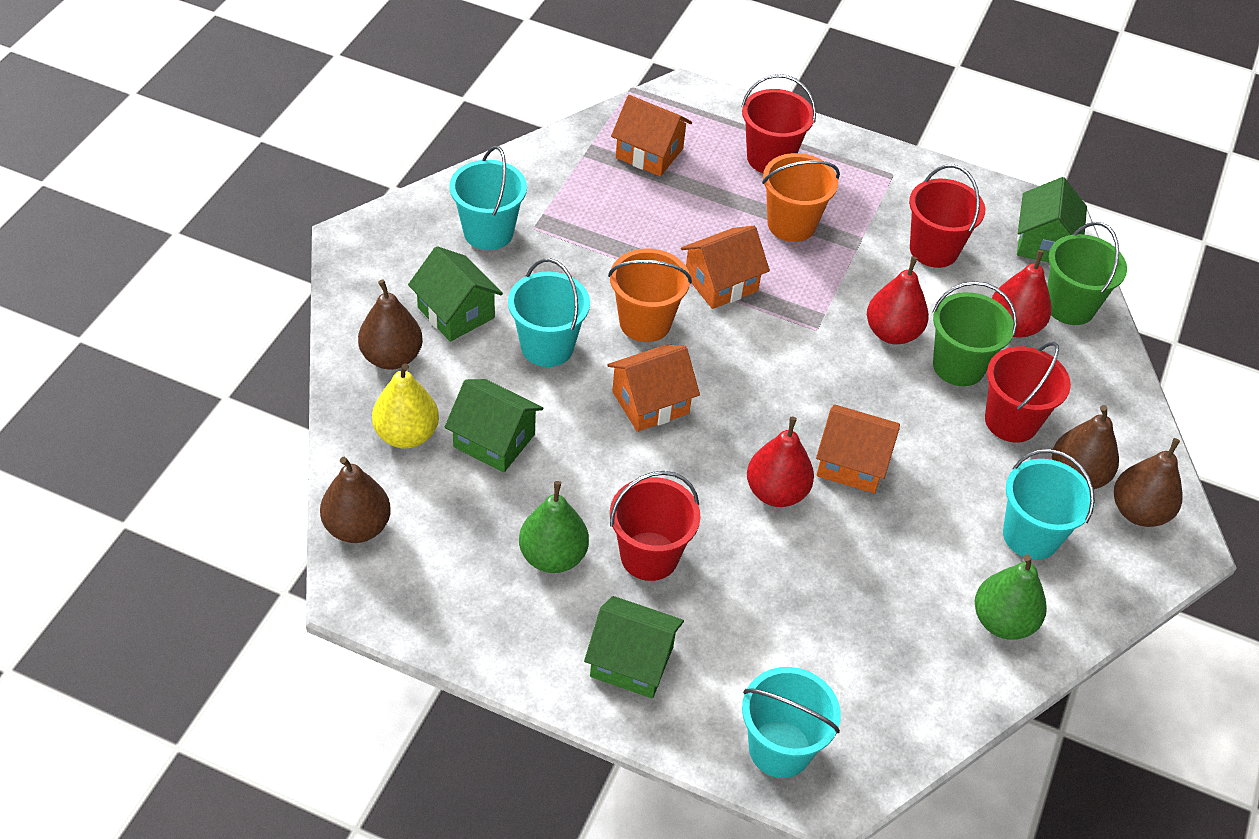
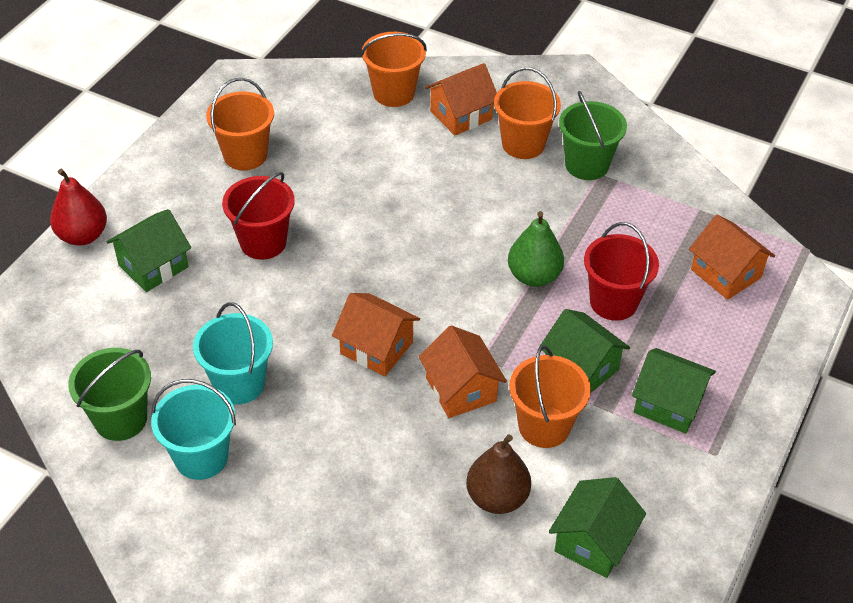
brown pear: 4 -> 1
green pear: 2 -> 1
orange bucket: 2 -> 4
red bucket: 4 -> 2
red pear: 3 -> 1
turquoise bucket: 4 -> 2
yellow pear: 1 -> 0

